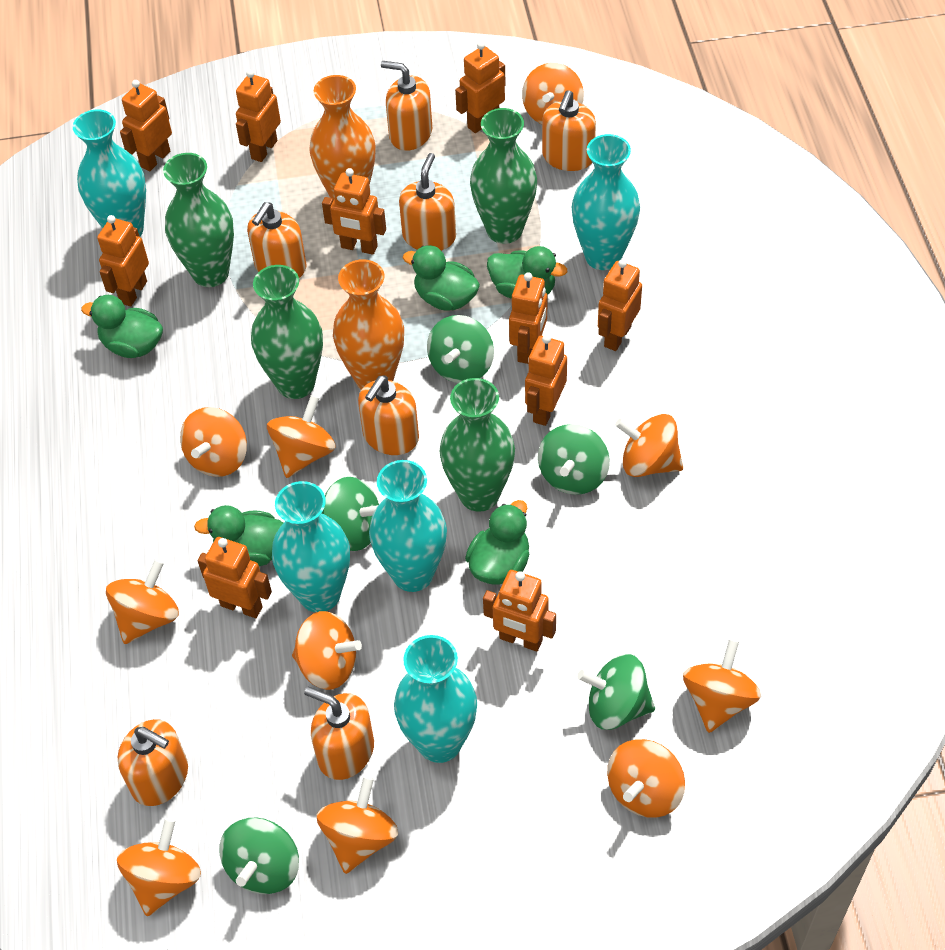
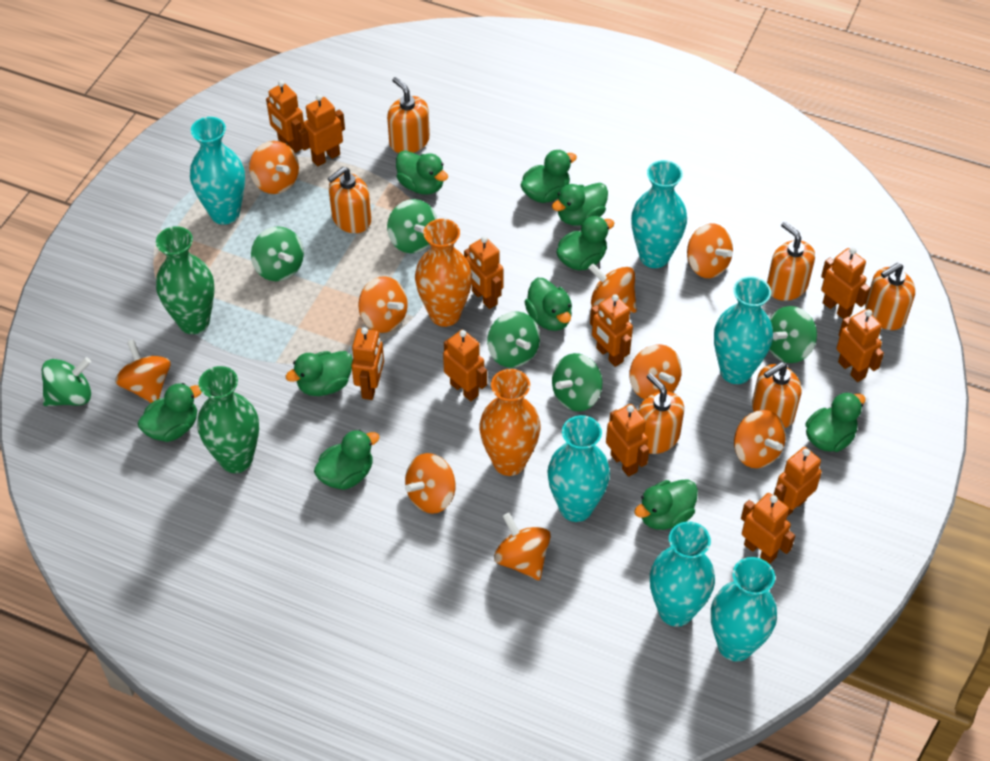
green duck: 5 -> 10
green spinning top: 5 -> 6
green vase: 4 -> 2
orange robot: 10 -> 11
orange soap dispenser: 7 -> 6
orange spinning top: 10 -> 9
turquoise vase: 5 -> 6

